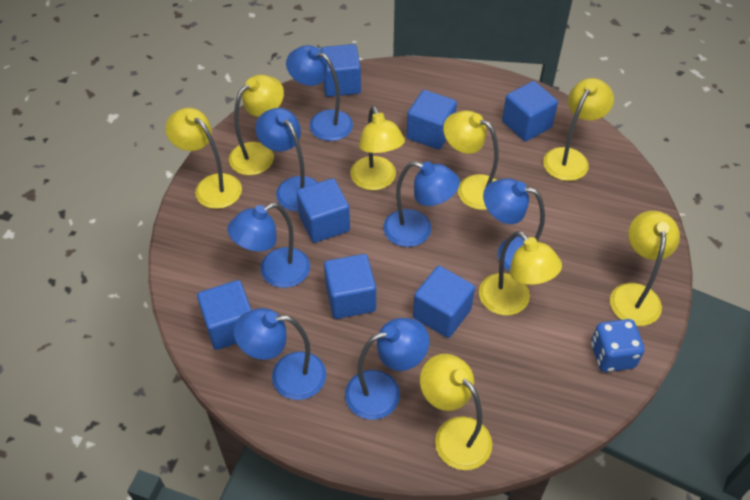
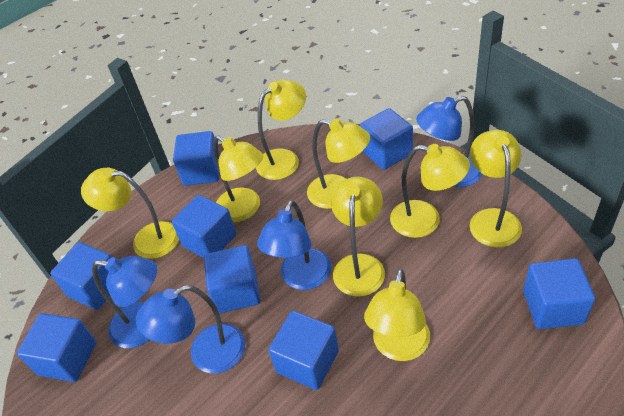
blue cube: 7 -> 8
blue dice: 1 -> 0
blue lamp: 7 -> 4

